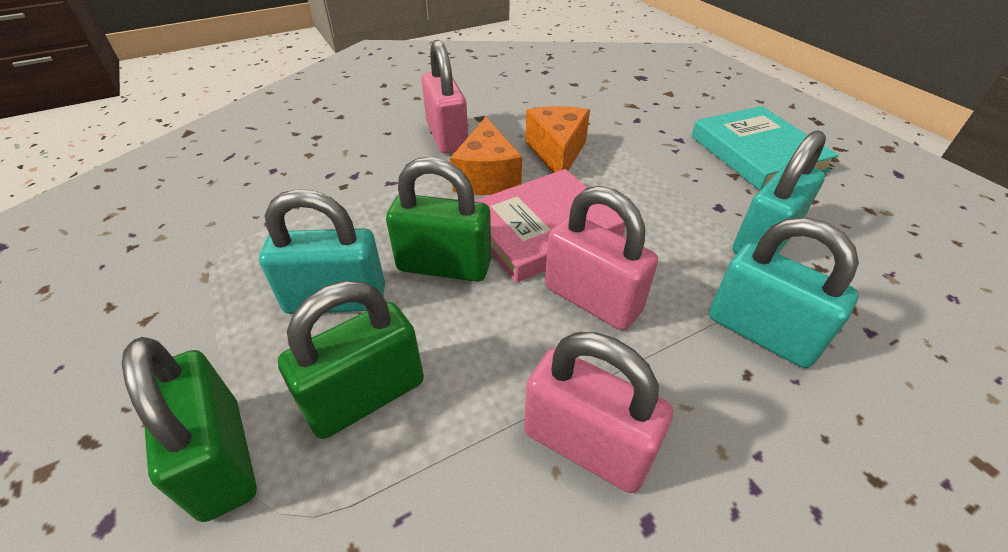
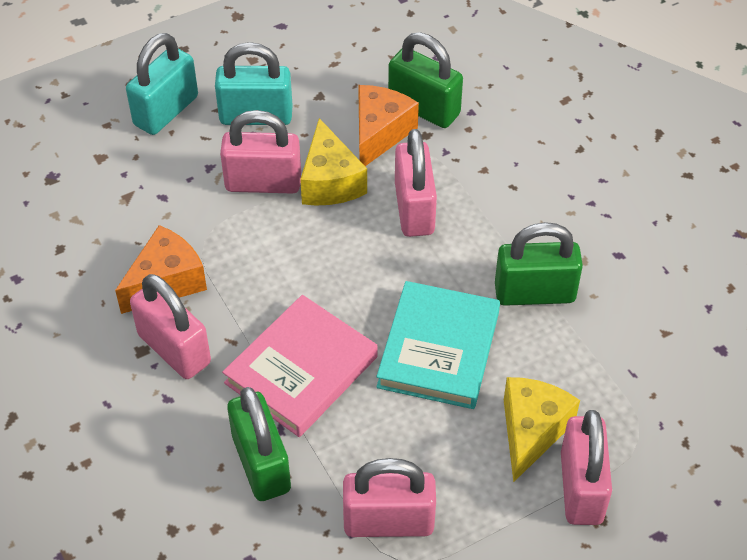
pink padlock: 3 -> 5
turquoise padlock: 3 -> 2
yellow cheese: 0 -> 2

